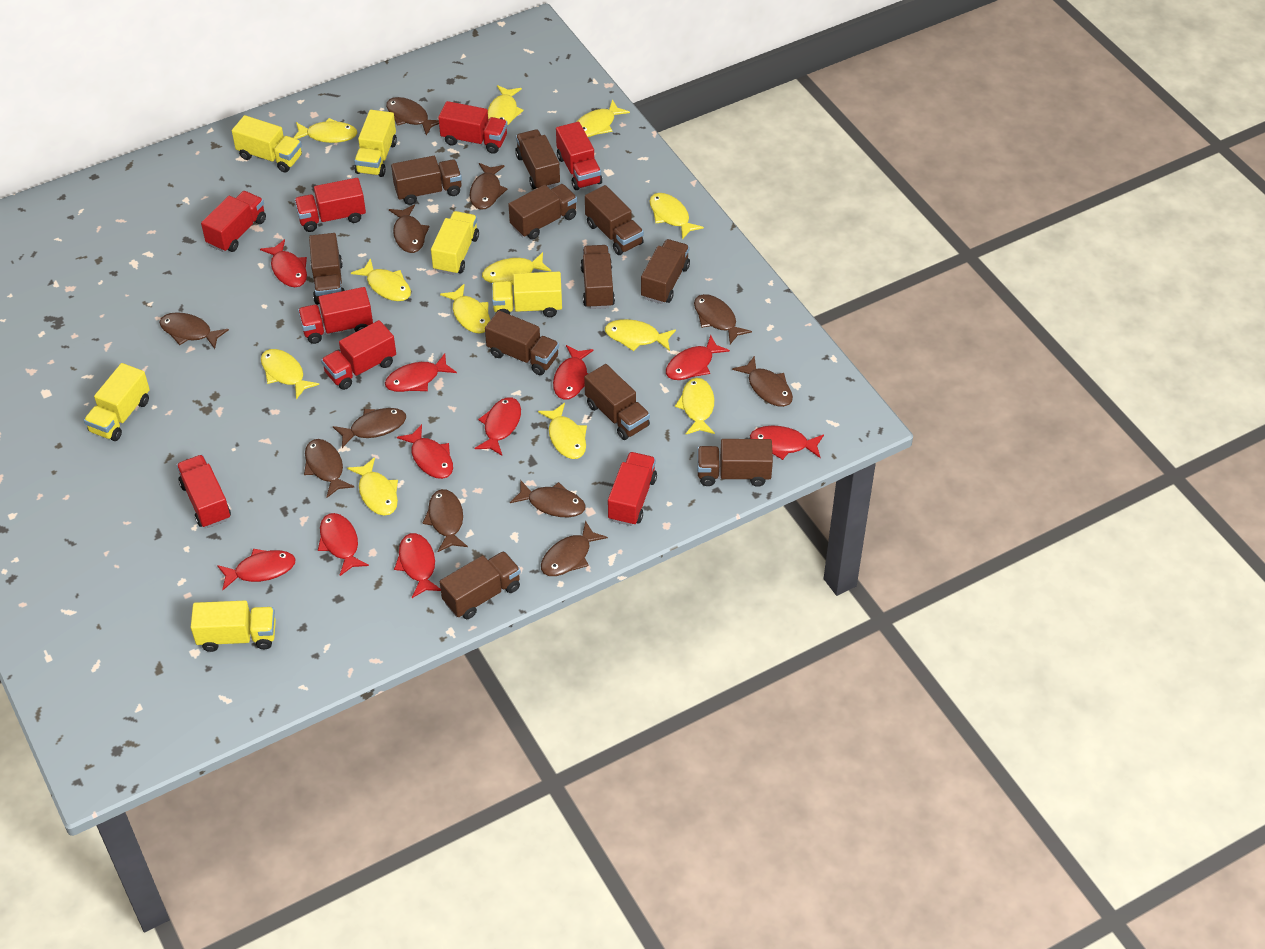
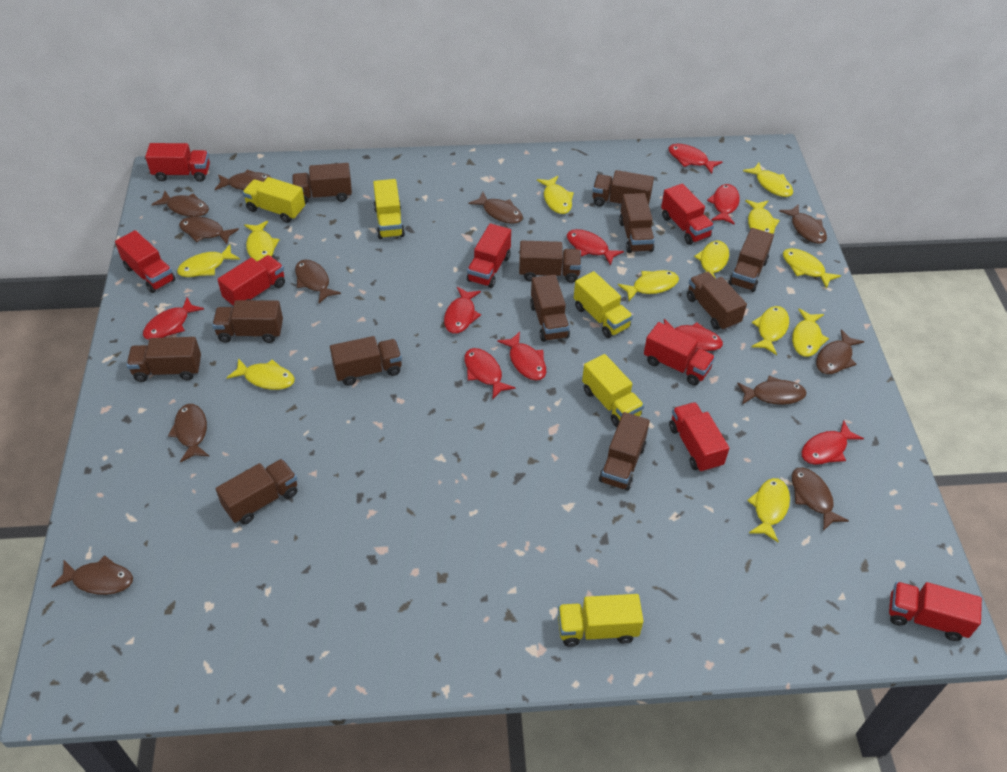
brown truck: 11 -> 12
red fish: 10 -> 9
yellow truck: 6 -> 5

